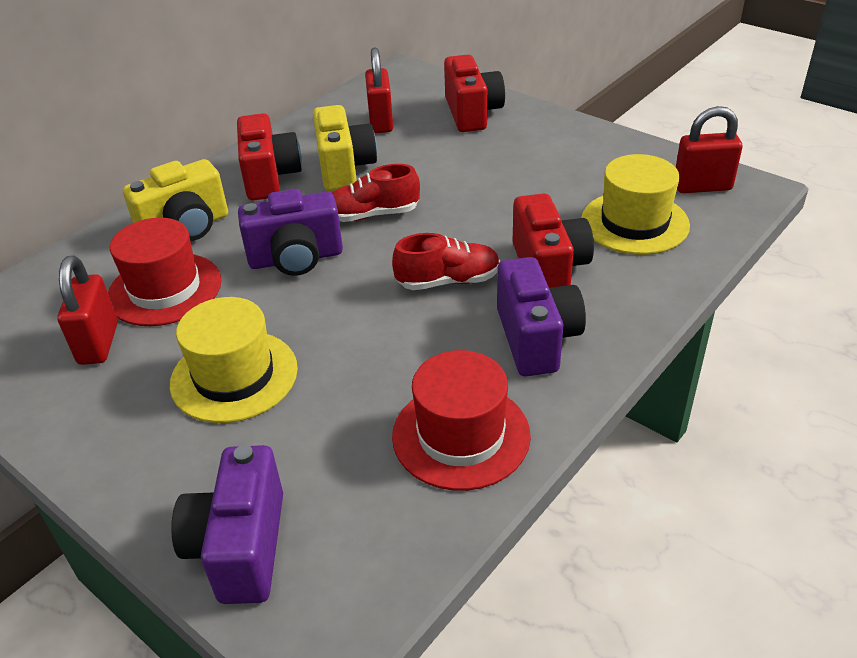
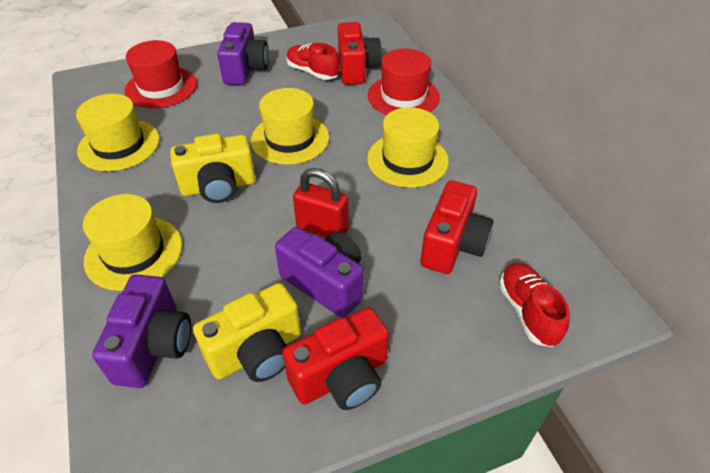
red padlock: 3 -> 1
yellow hat: 2 -> 4

